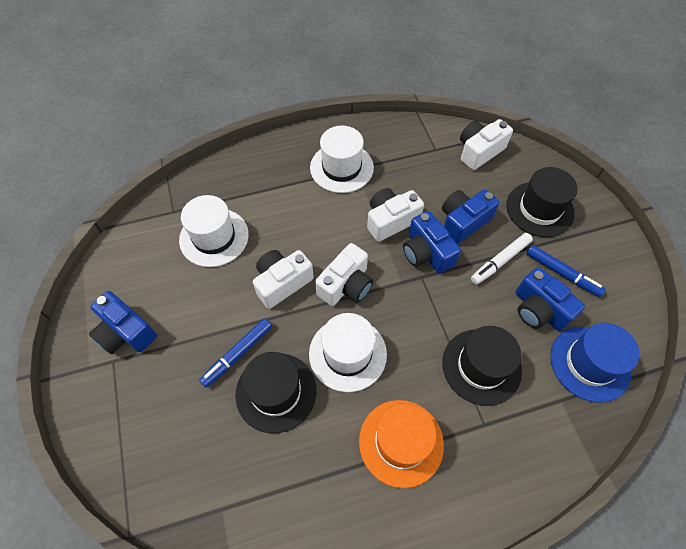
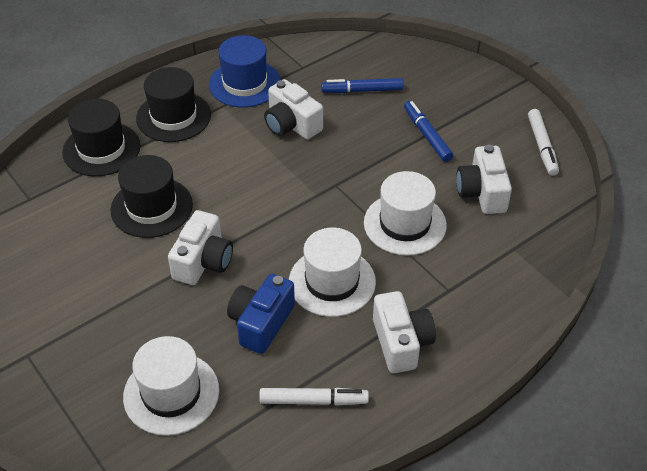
blue camera: 4 -> 1
orange hat: 1 -> 0
white marker: 1 -> 2

